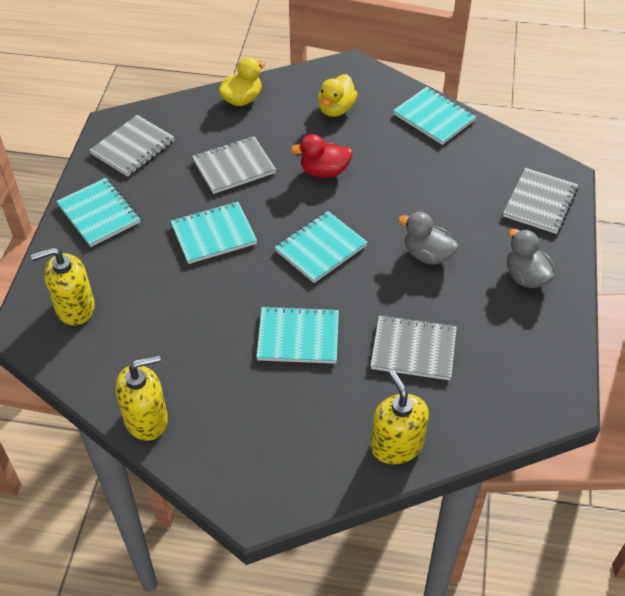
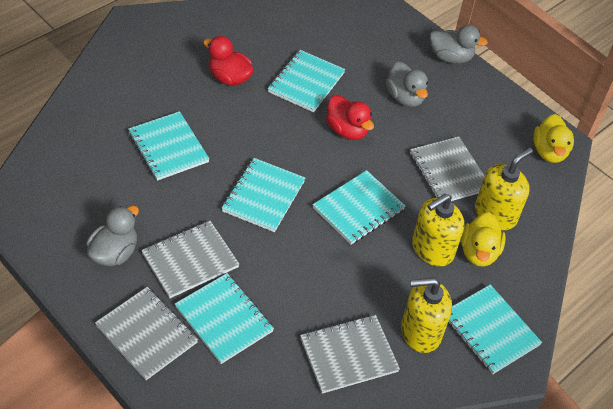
grey duck: 2 -> 3
red duck: 1 -> 2
turquoise notebook: 5 -> 6

